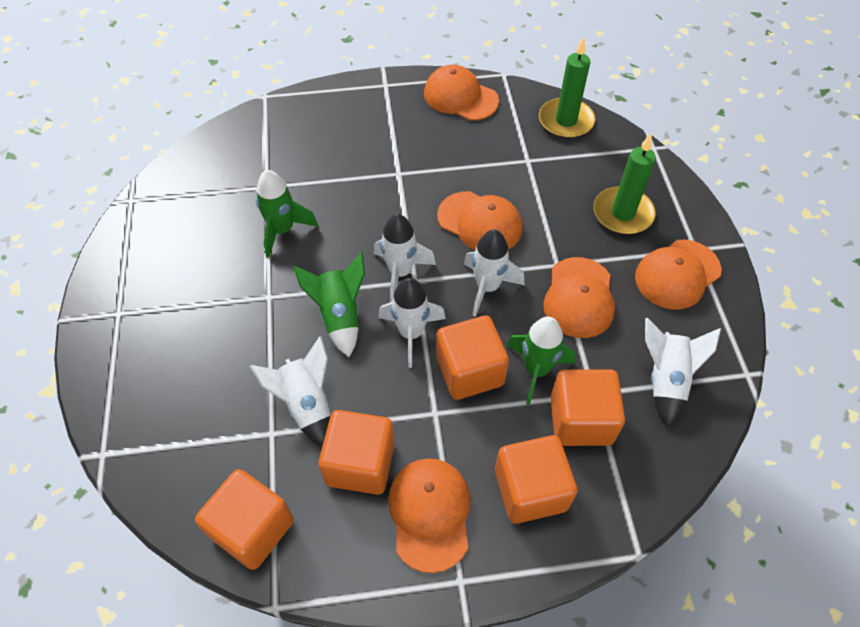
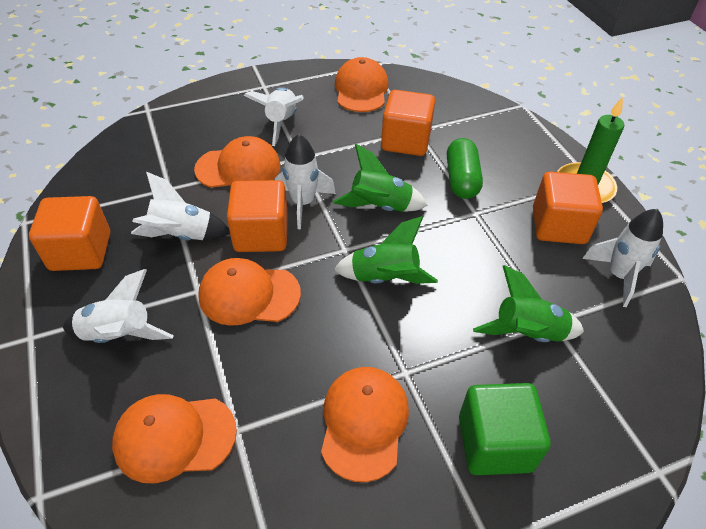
green candle: 2 -> 1
green capsule: 0 -> 1
green cube: 0 -> 1
orange cube: 5 -> 4

